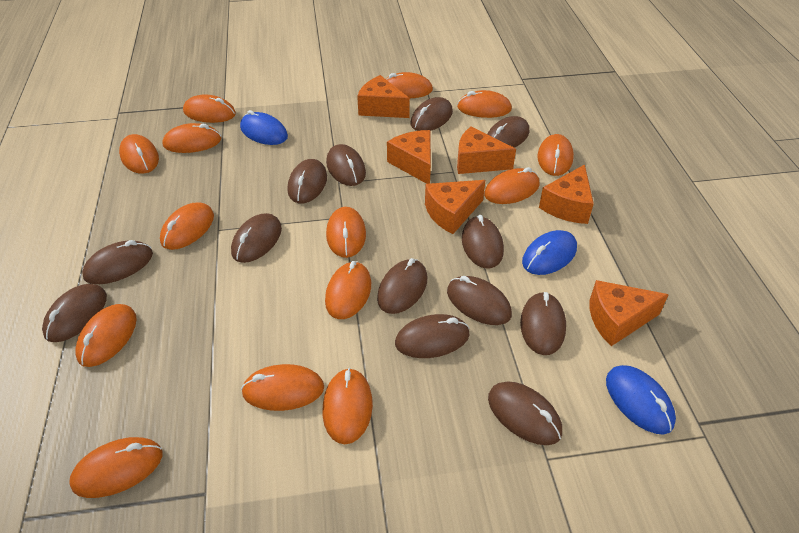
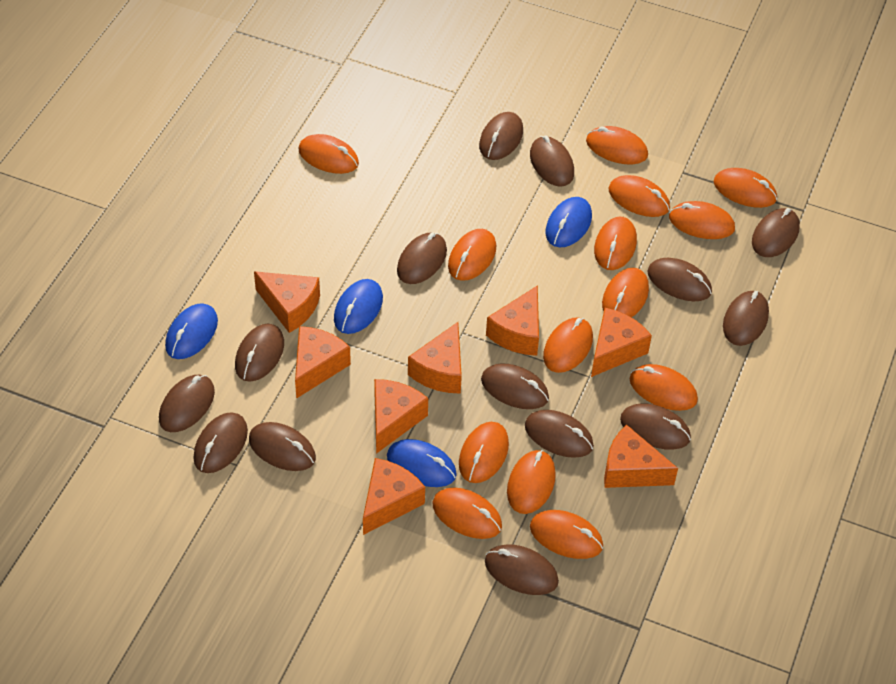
blue mouse: 3 -> 4
brown mouse: 13 -> 14
orange cheese: 6 -> 8

